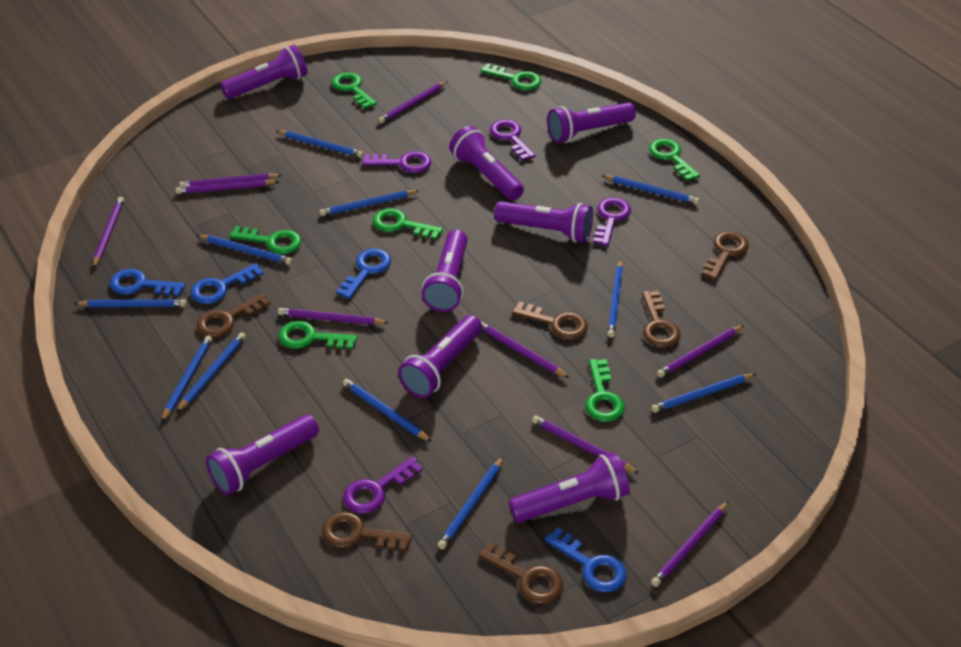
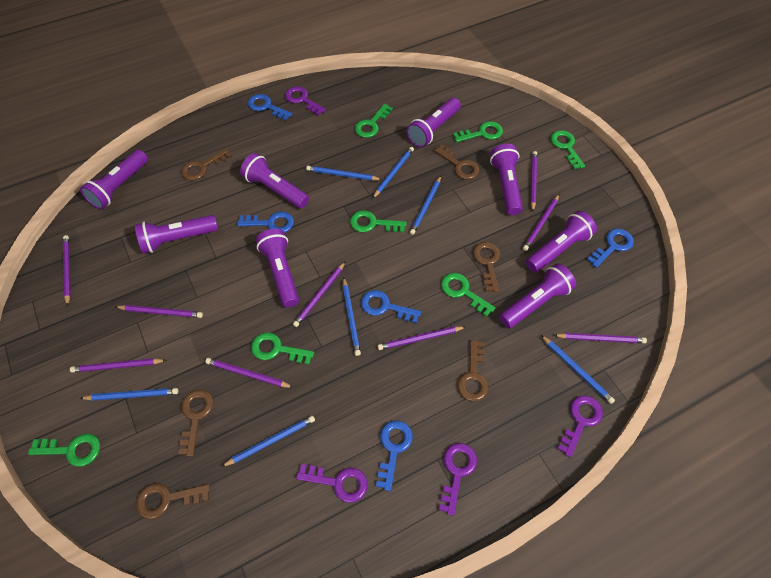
blue key: 4 -> 5
blue pencil: 11 -> 7

